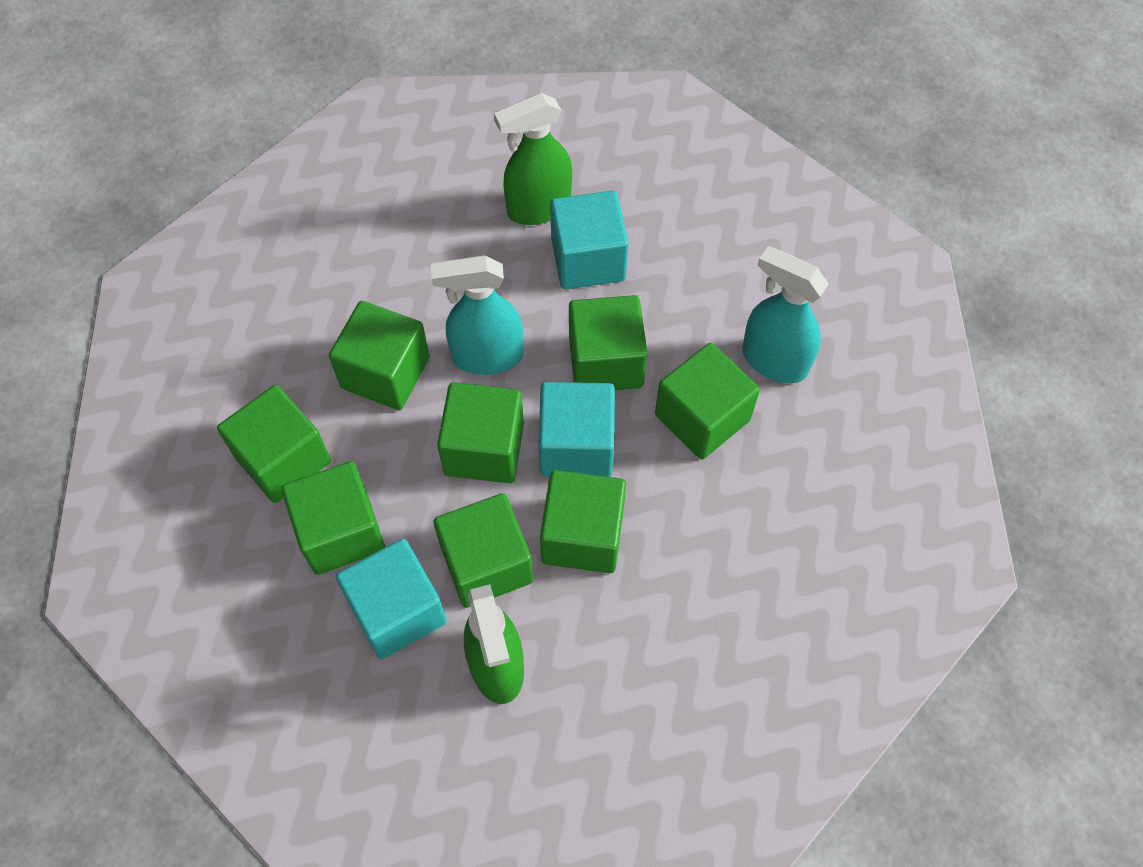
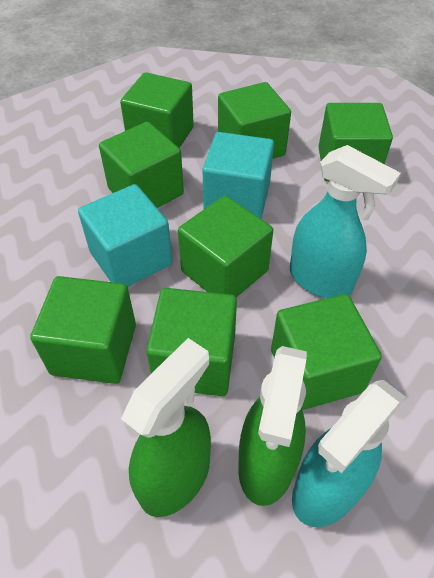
turquoise cube: 3 -> 2

